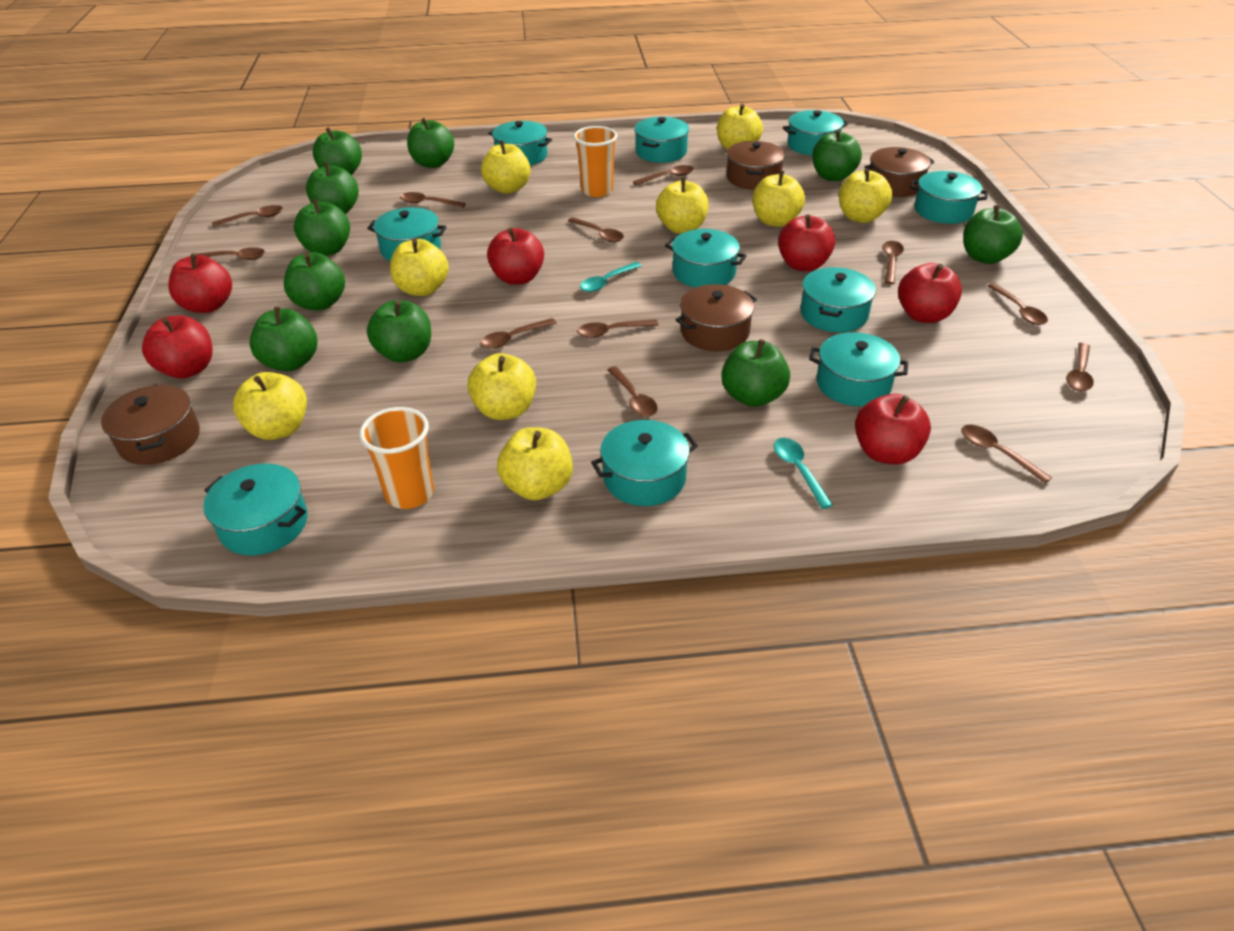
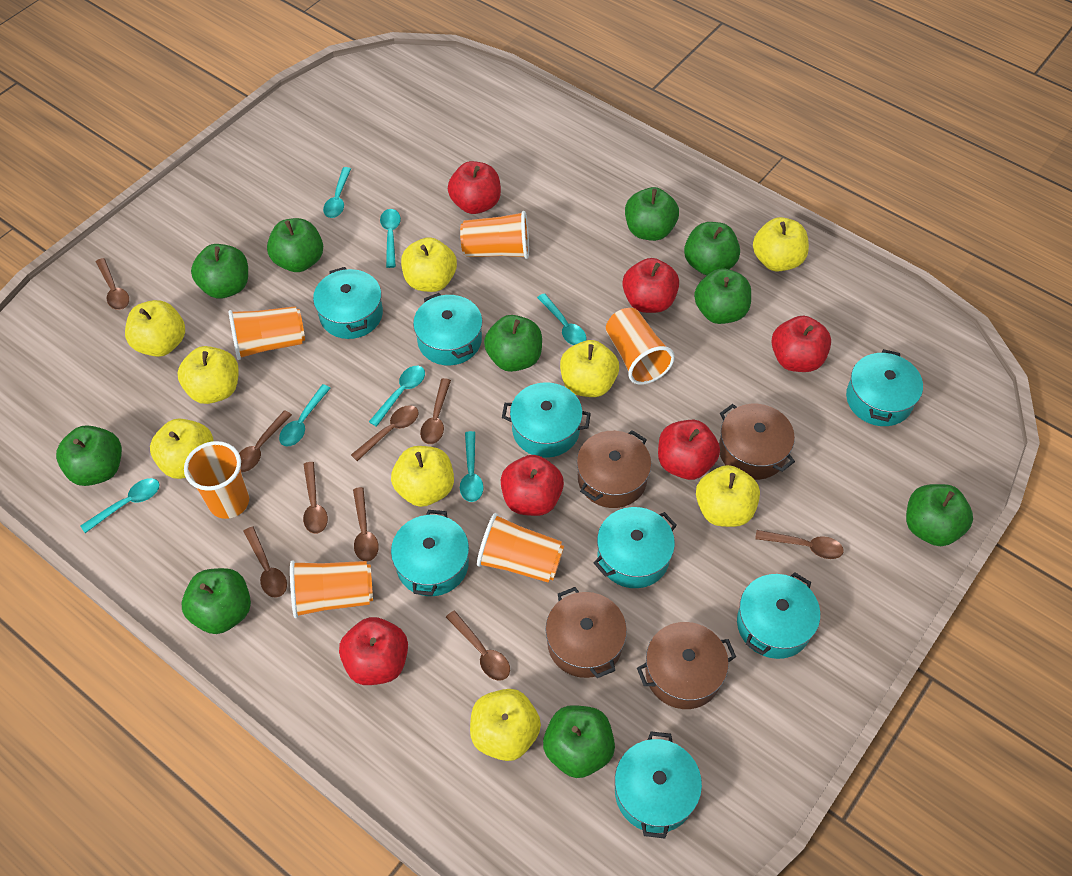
brown spoon: 12 -> 9
orange cup: 2 -> 6
turquoise pot: 10 -> 8
turquoise spoon: 2 -> 7

